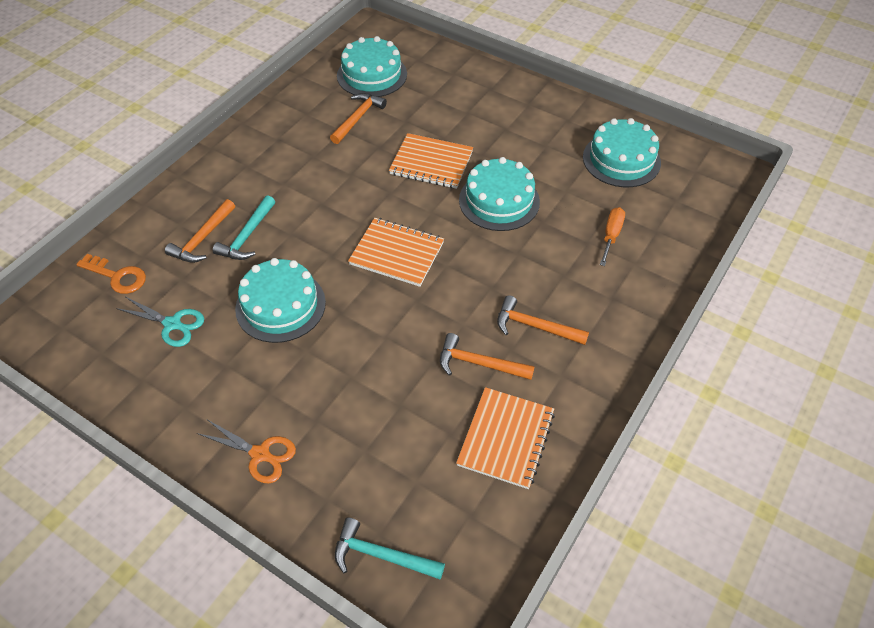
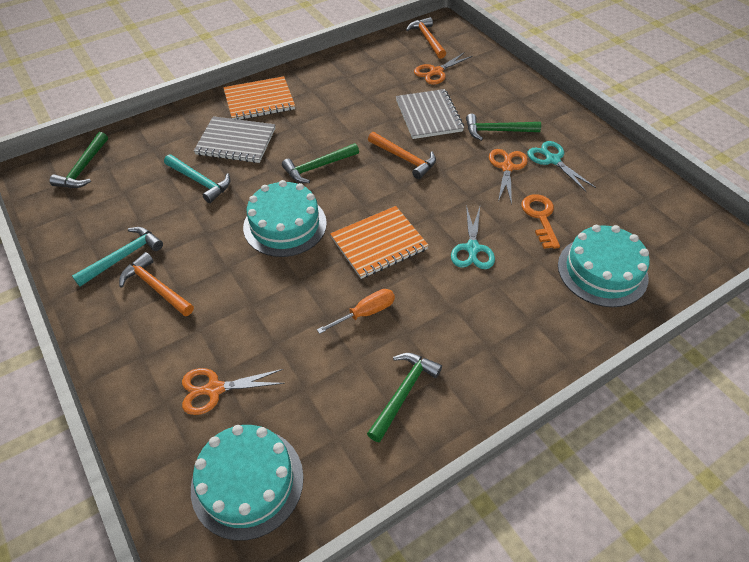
green hammer: 0 -> 4
grey notebook: 0 -> 2
orange hammer: 4 -> 3
orange notebook: 3 -> 2
orange scissors: 1 -> 3
turquoise cake: 4 -> 3
turquoise scissors: 1 -> 2

